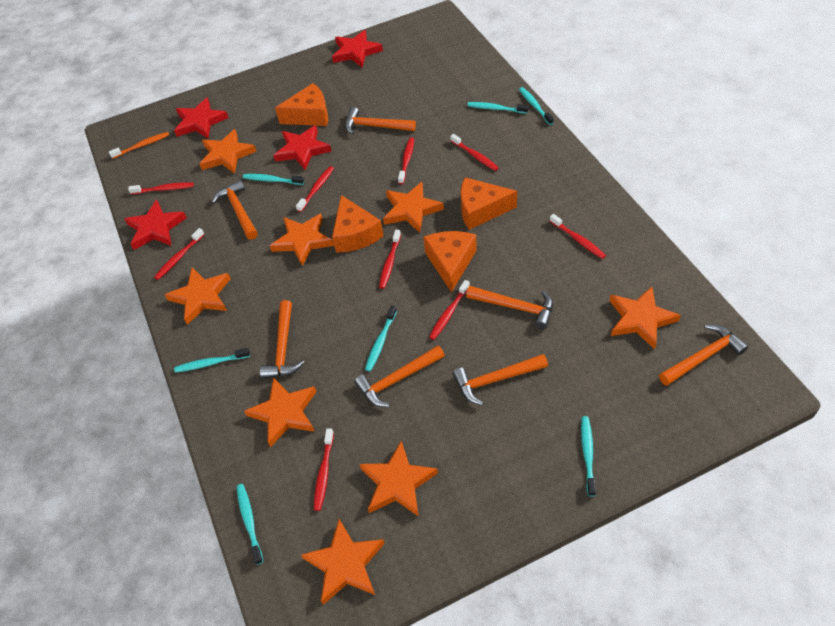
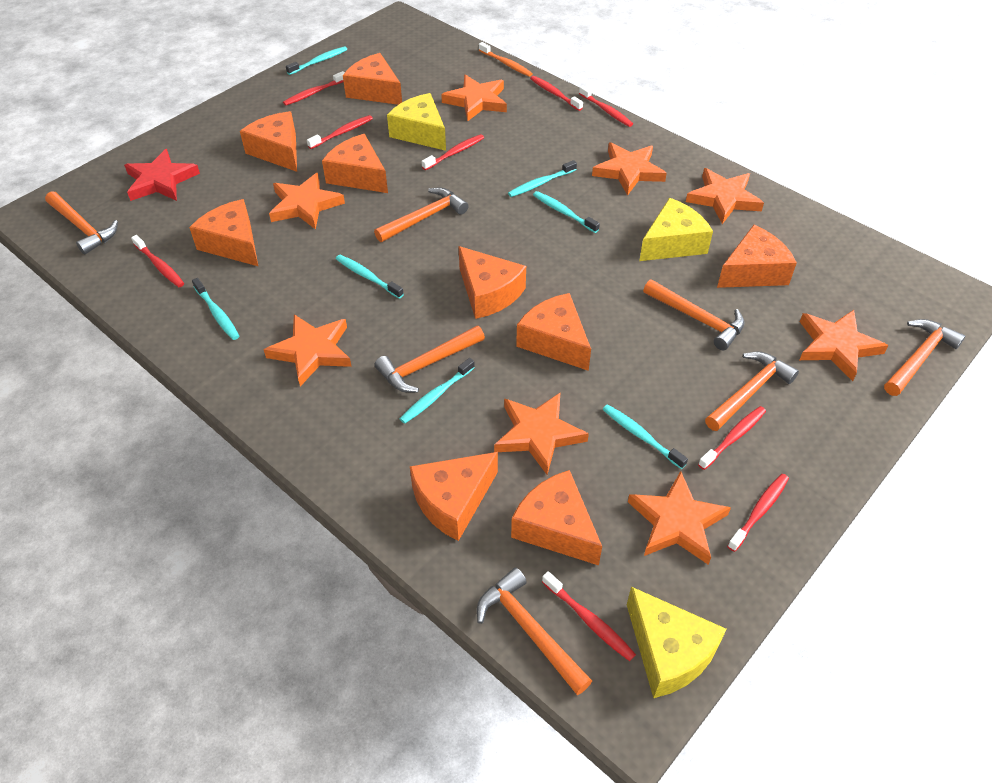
orange cheese: 4 -> 9
red star: 4 -> 1
yellow cheese: 0 -> 3

